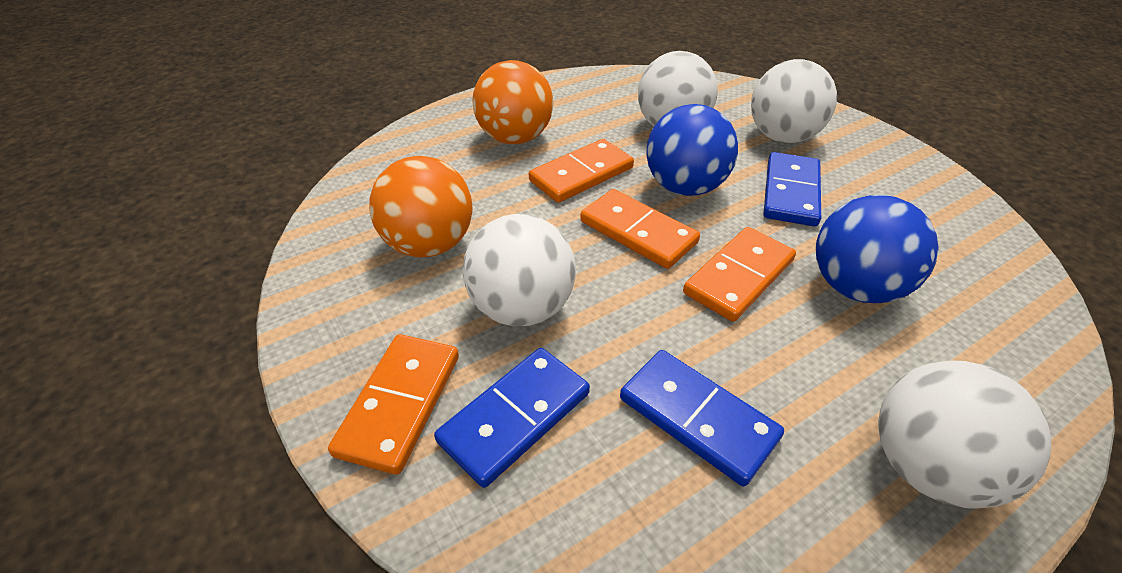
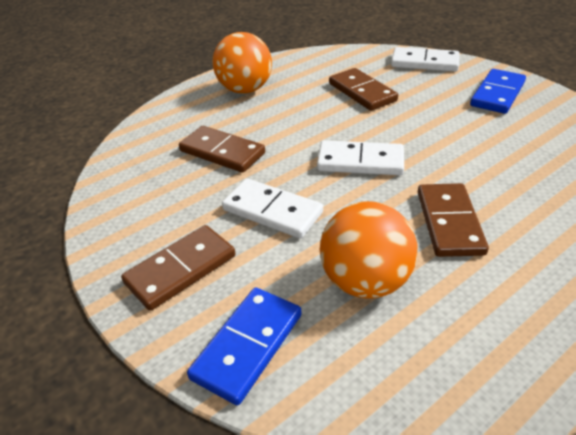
blue ball: 2 -> 0
blue domino: 3 -> 2
brown domino: 0 -> 4
orange domino: 4 -> 0
white ball: 4 -> 0
white domino: 0 -> 3

